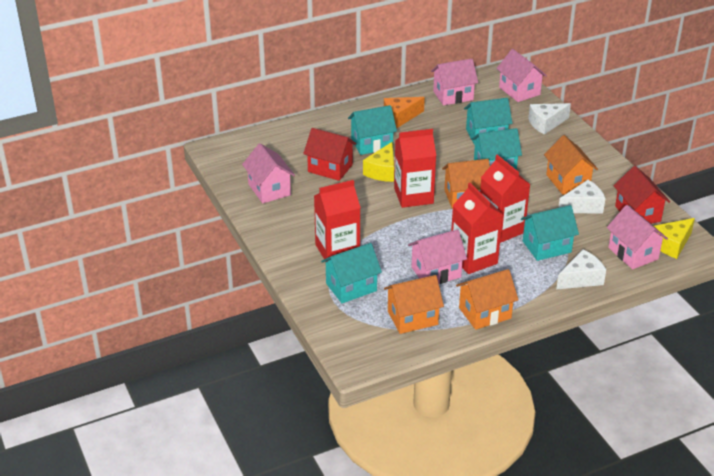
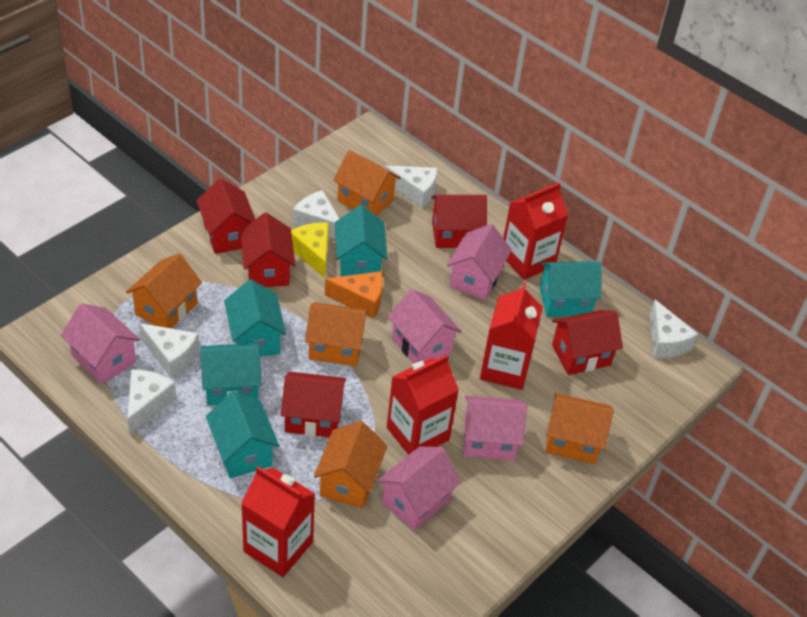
orange house: 4 -> 5
red house: 2 -> 5
white cheese: 3 -> 5
yellow cheese: 2 -> 1

